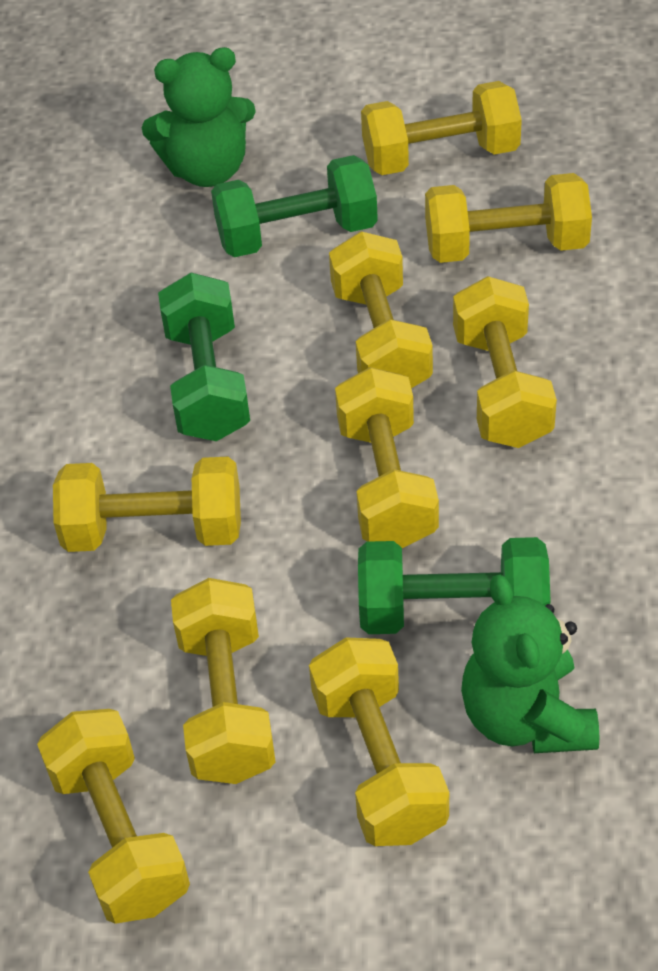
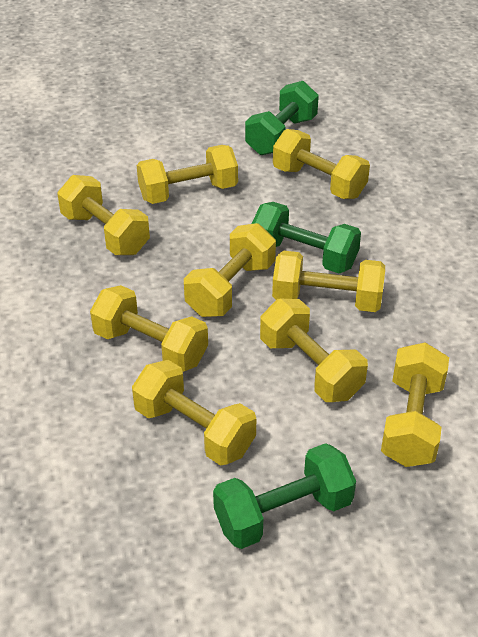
green teddy bear: 2 -> 0

